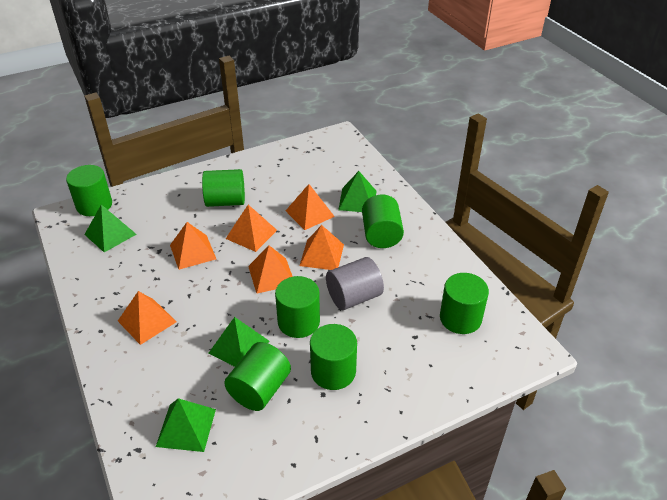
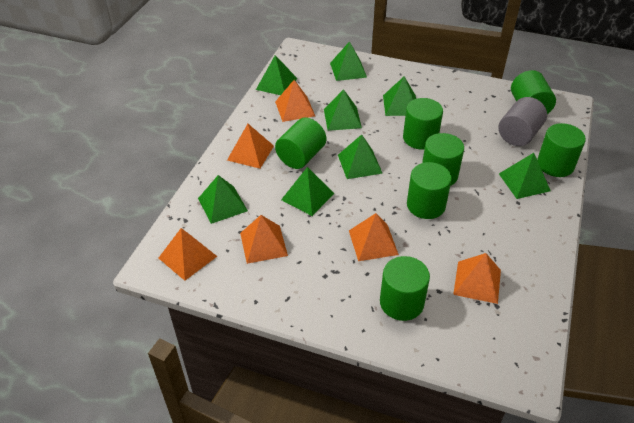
green pyramid: 4 -> 8

